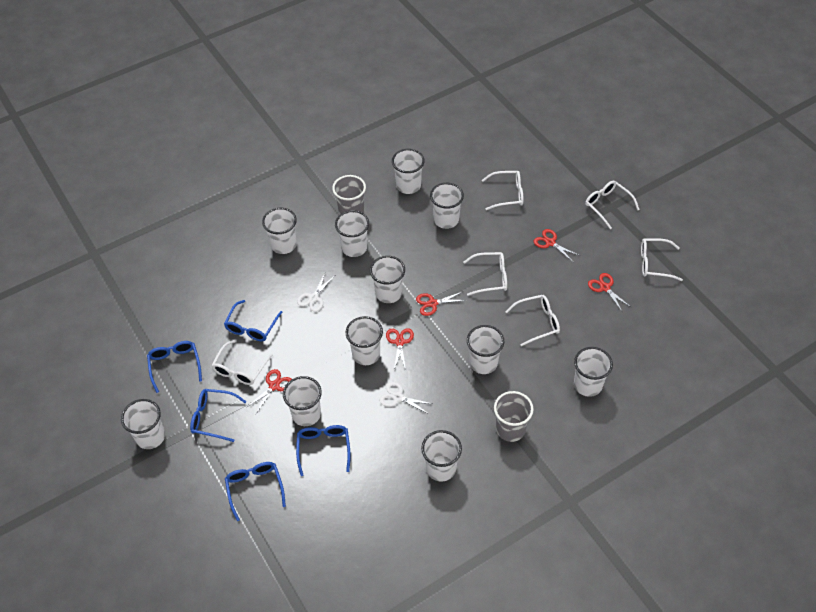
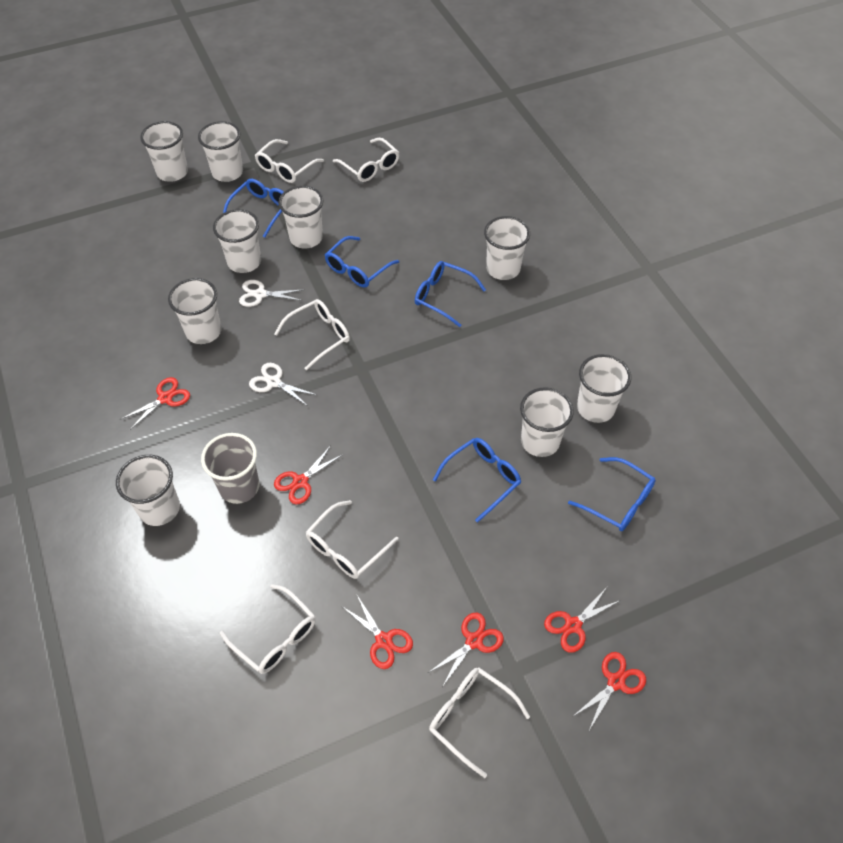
grey cup: 2 -> 1
red scissors: 5 -> 6
white cup: 11 -> 9

